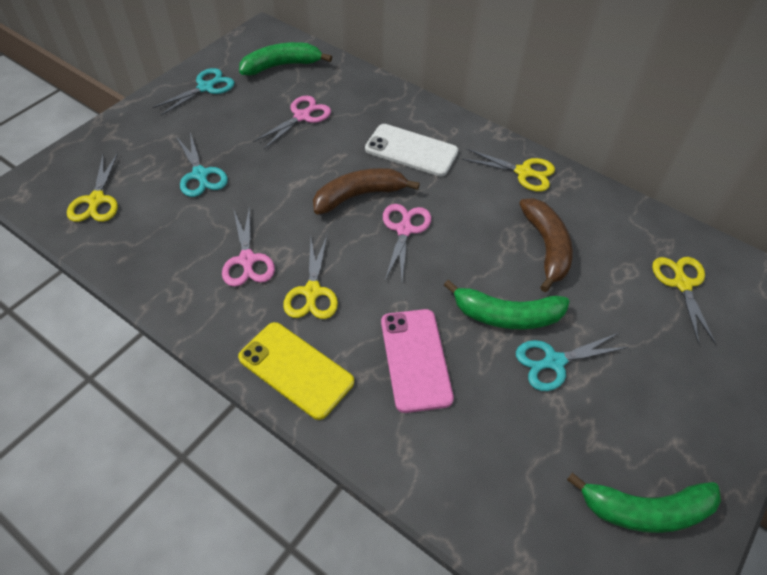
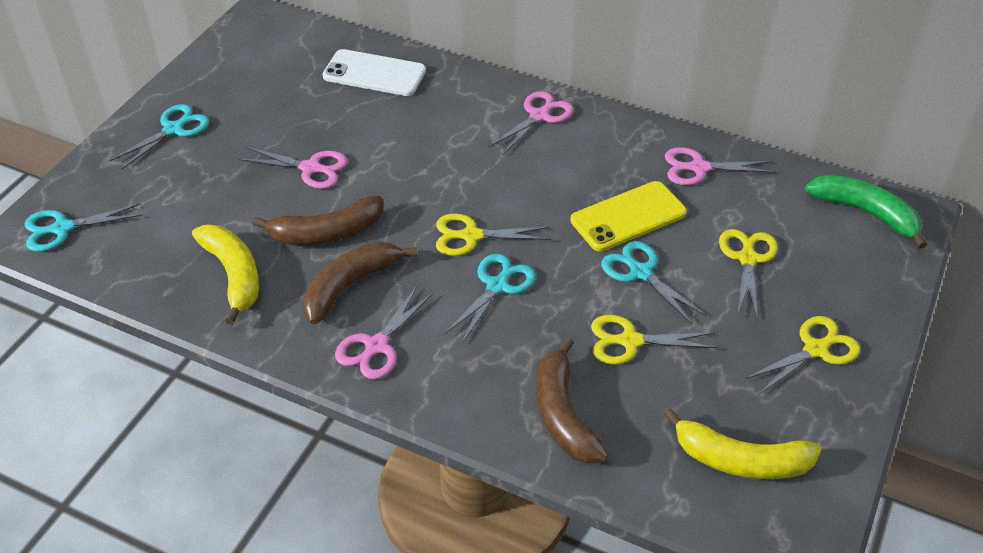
brown banana: 2 -> 3
green banana: 3 -> 1
pink phone: 1 -> 0
pink scissors: 3 -> 4
turquoise scissors: 3 -> 4
yellow banana: 0 -> 2

